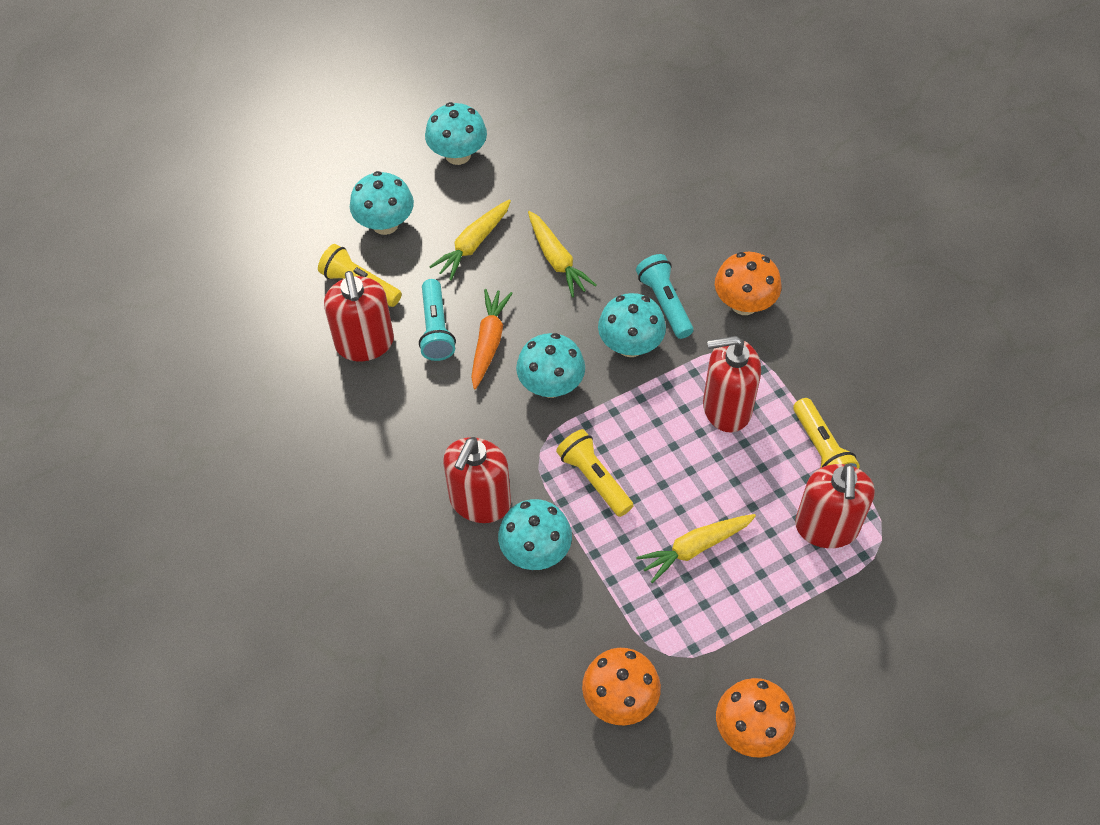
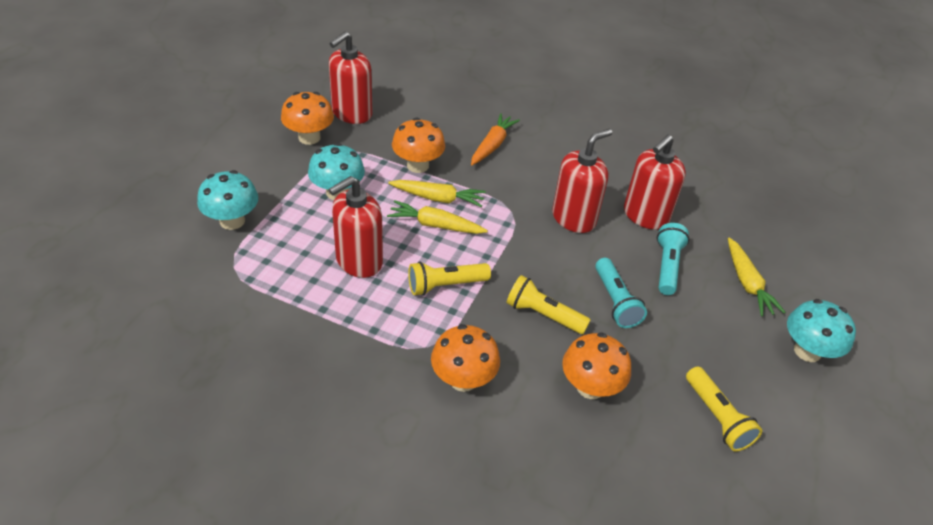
orange mushroom: 3 -> 4
turquoise mushroom: 5 -> 3

